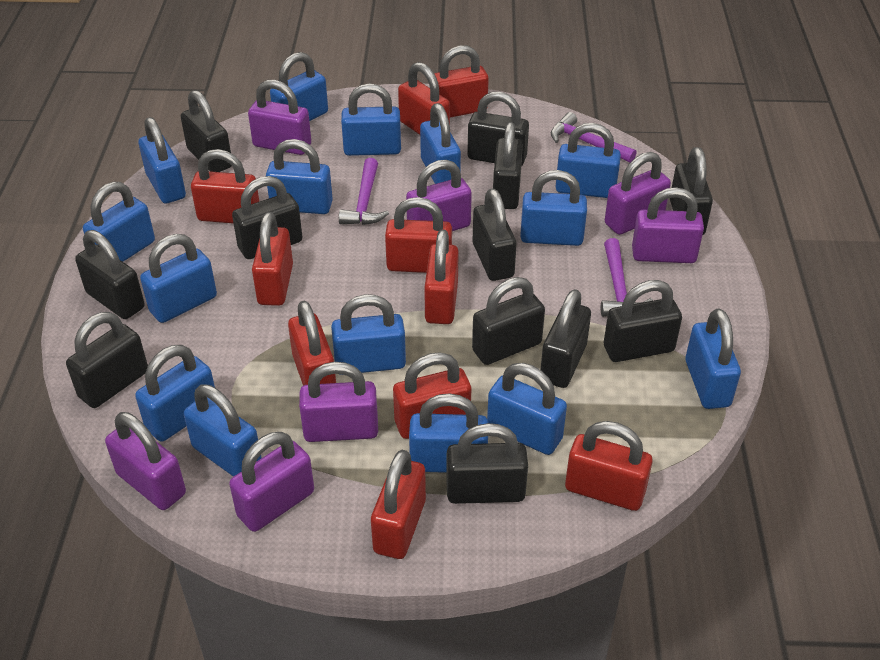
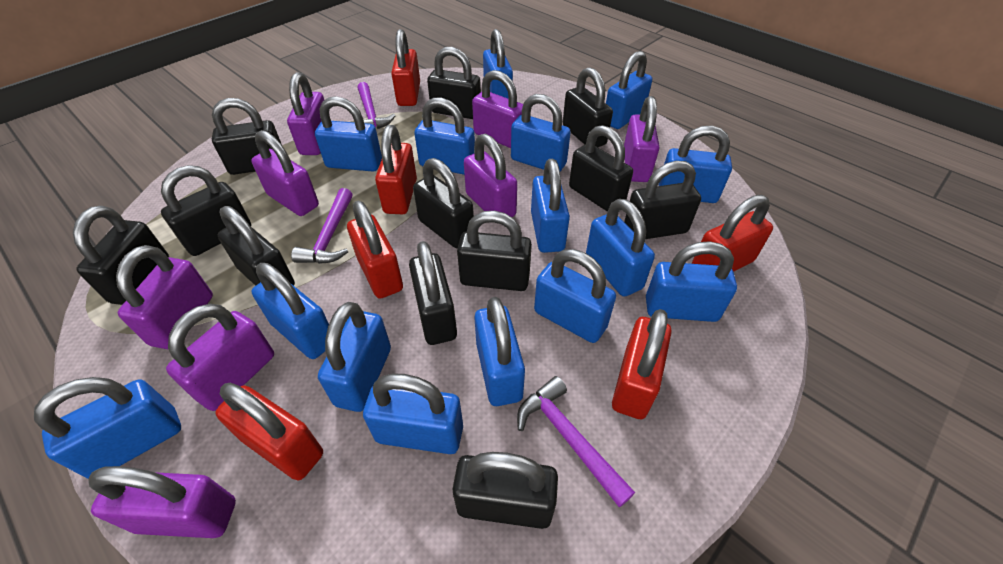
purple padlock: 7 -> 8
red padlock: 10 -> 6

